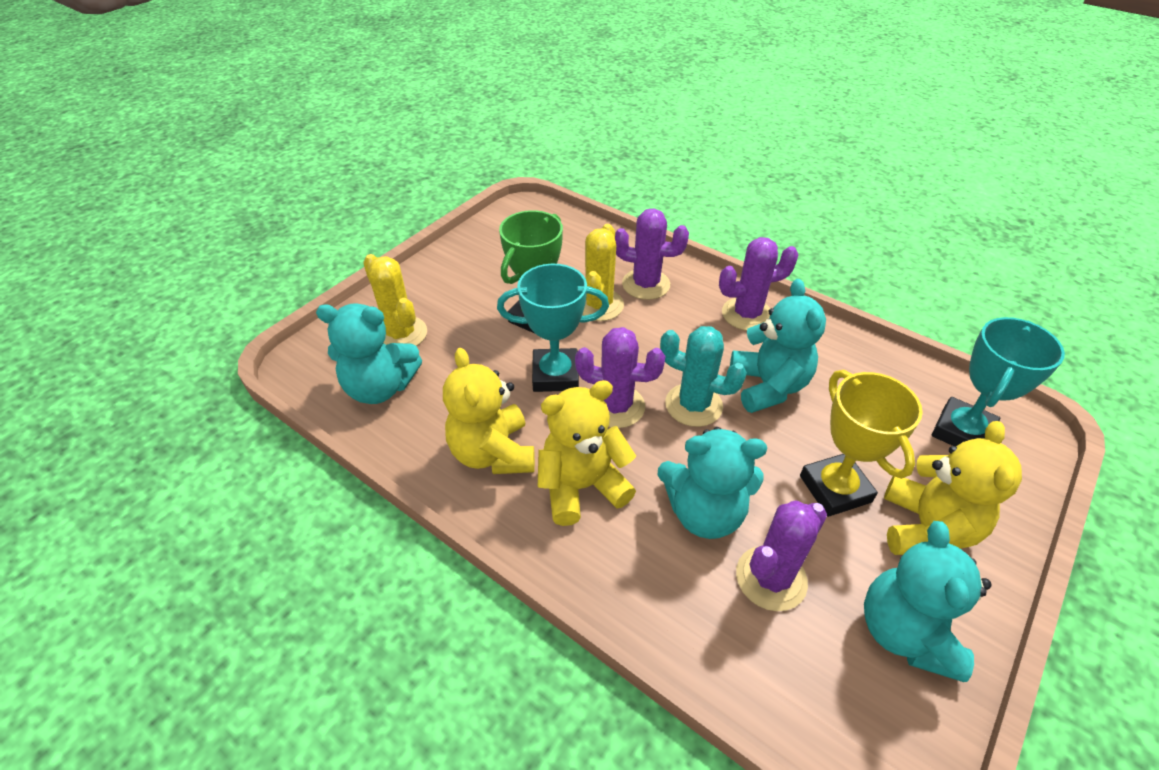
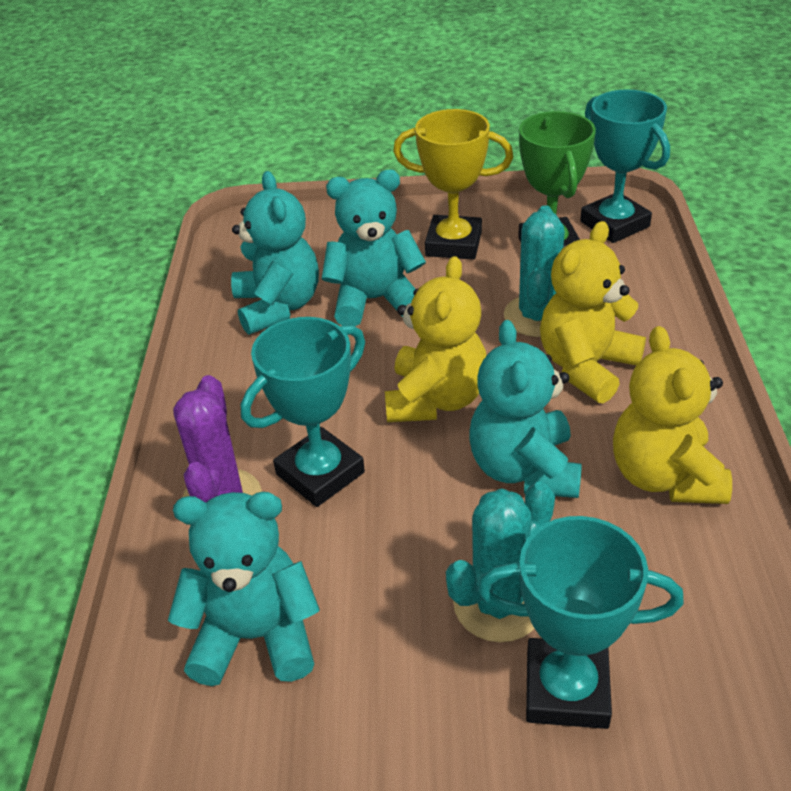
purple cactus: 4 -> 1
turquoise cactus: 1 -> 2
turquoise trophy: 2 -> 3
yellow cactus: 2 -> 0

